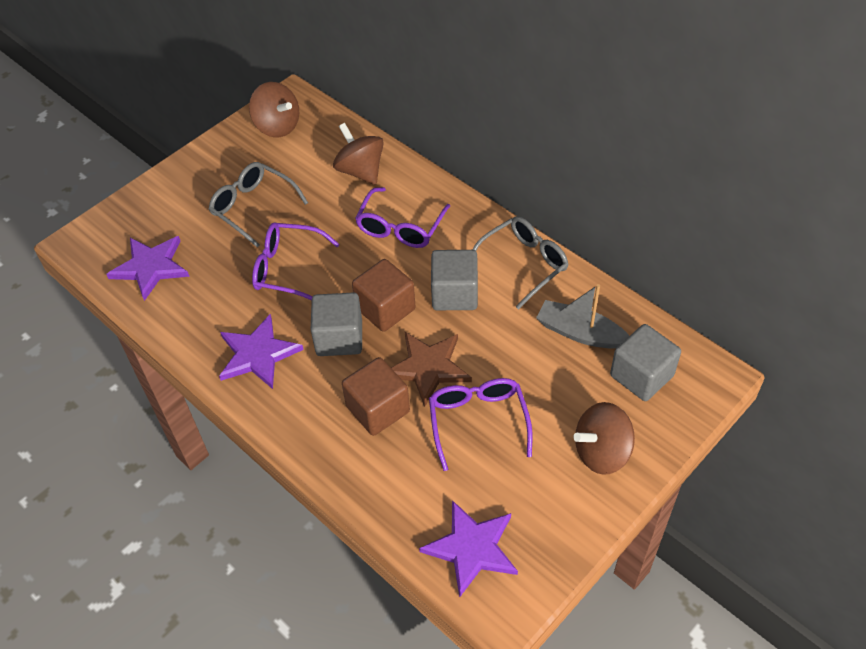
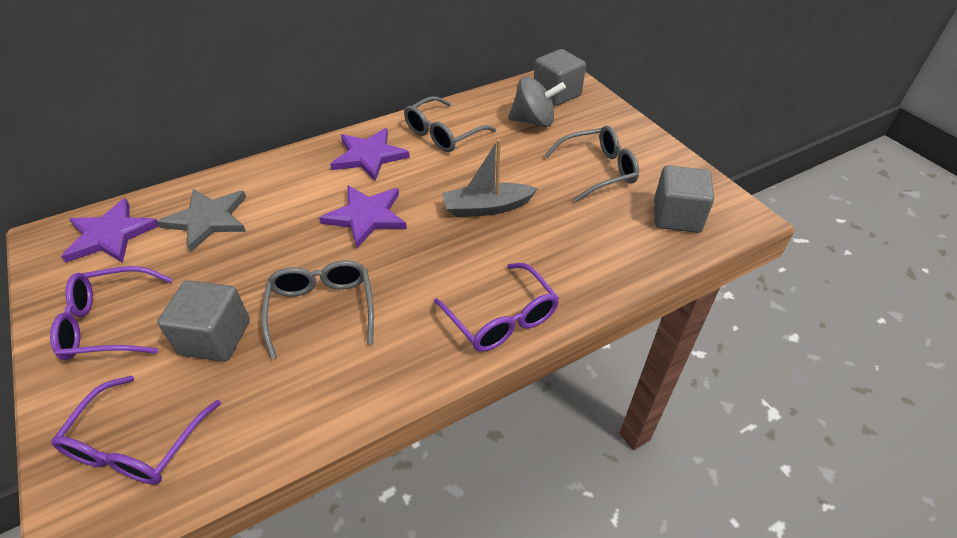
brown cube: 2 -> 0
brown spinning top: 3 -> 0
brown star: 1 -> 0
grey glasses: 2 -> 3
grey spinning top: 0 -> 1
grey star: 0 -> 1

